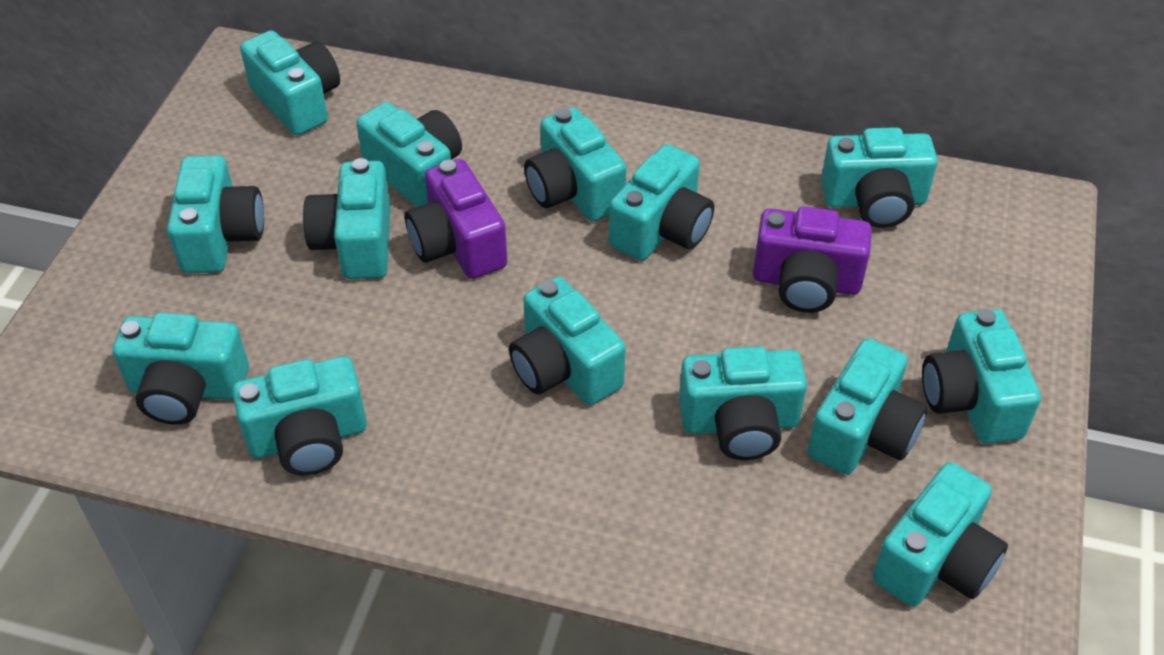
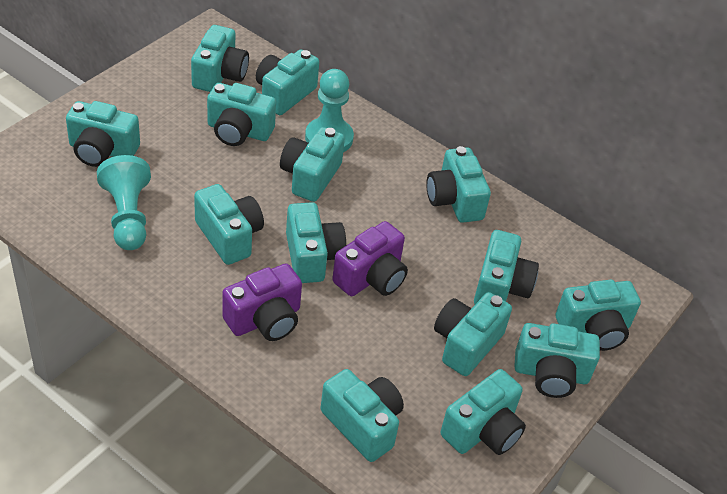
turquoise pawn: 0 -> 2

